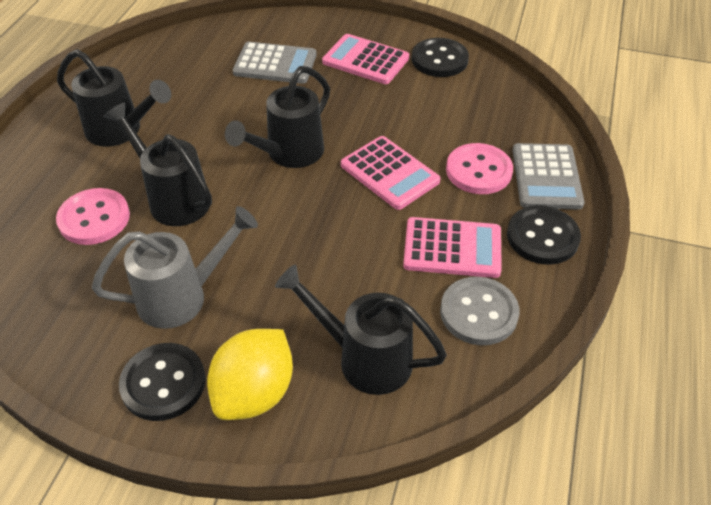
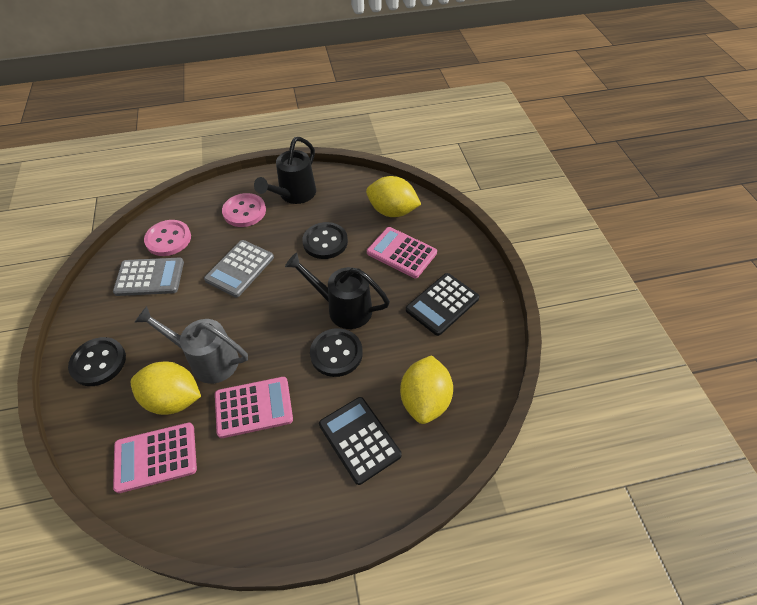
black calculator: 0 -> 2
black watering can: 4 -> 2
grey button: 1 -> 0
yellow lemon: 1 -> 3

